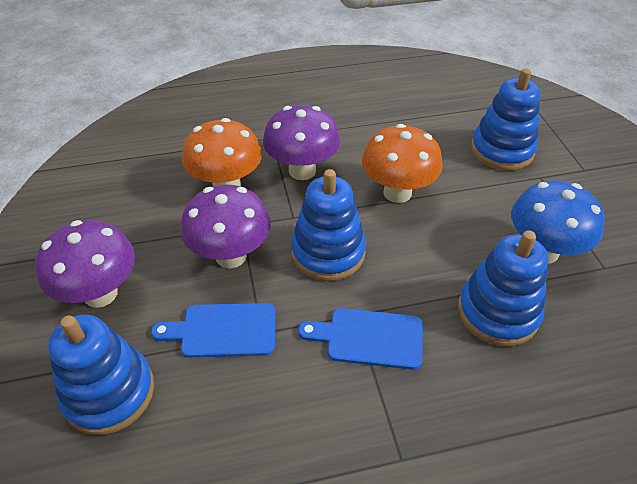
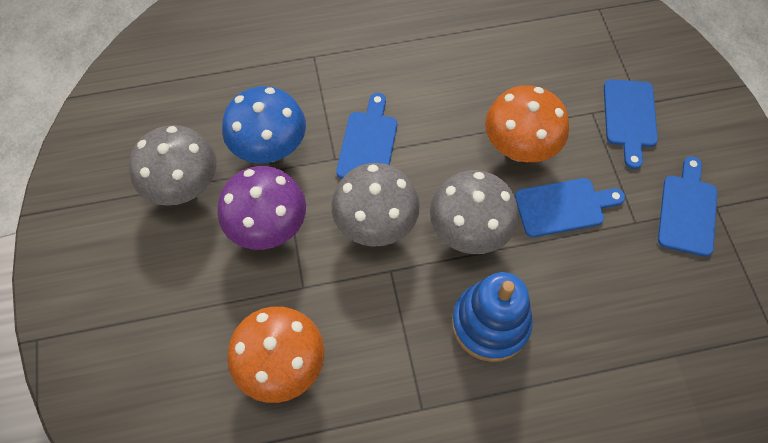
blue cutting board: 2 -> 4
blue stacking toy: 4 -> 1
grey mushroom: 0 -> 3
purple mushroom: 3 -> 1

